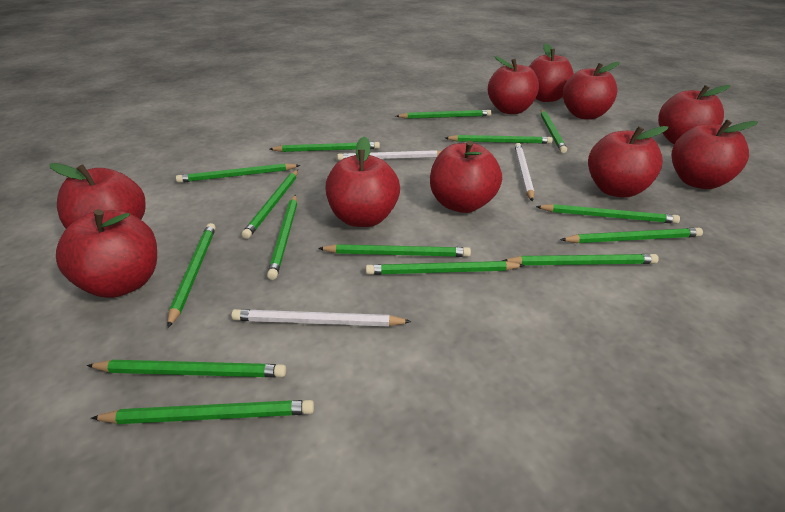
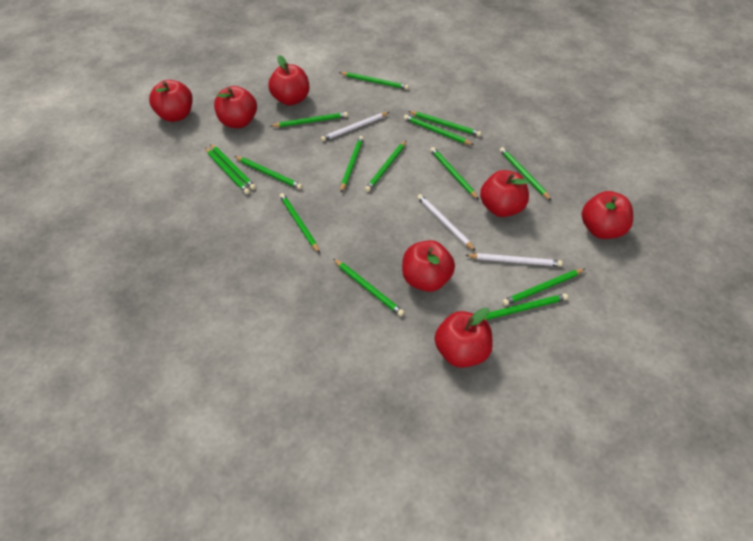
red apple: 10 -> 7

